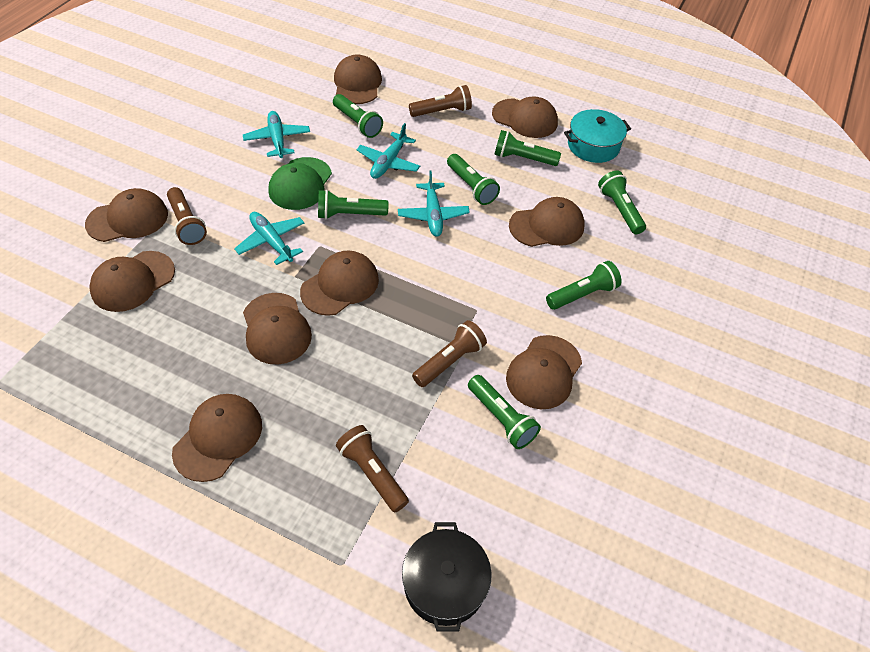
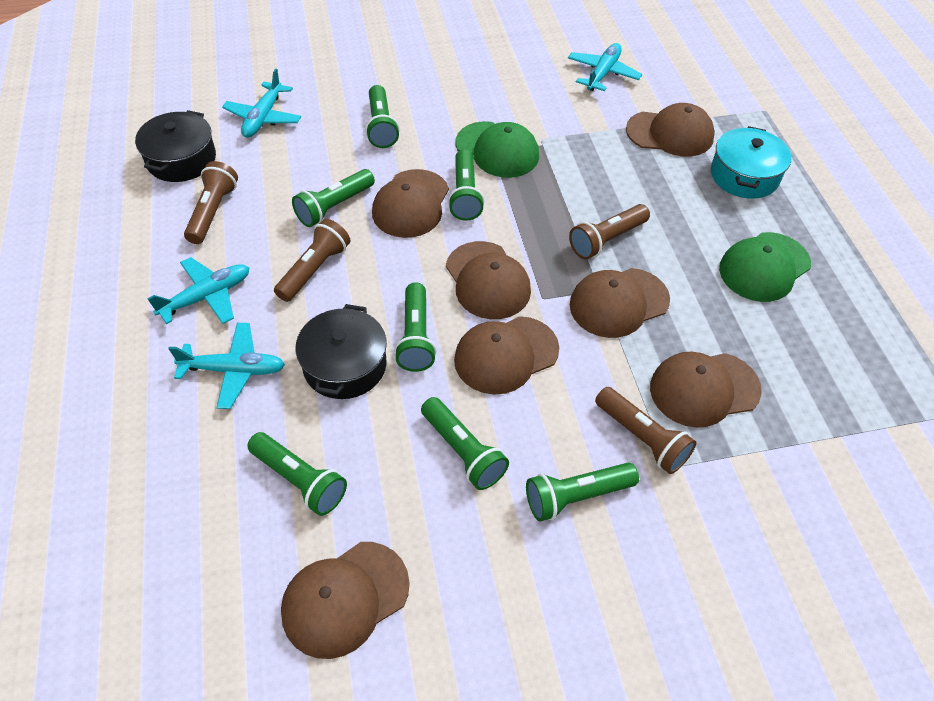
black pot: 1 -> 2
brown cap: 9 -> 7
green cap: 1 -> 2

